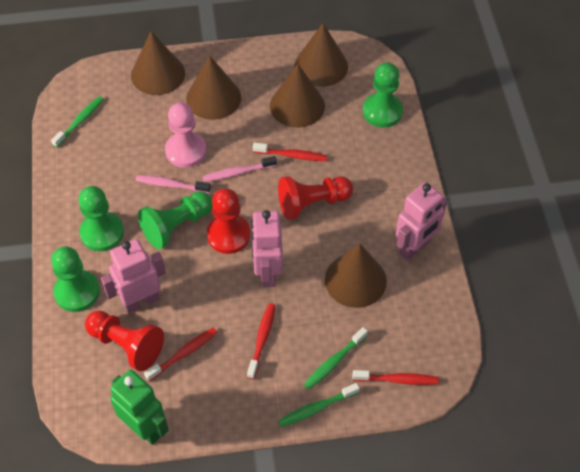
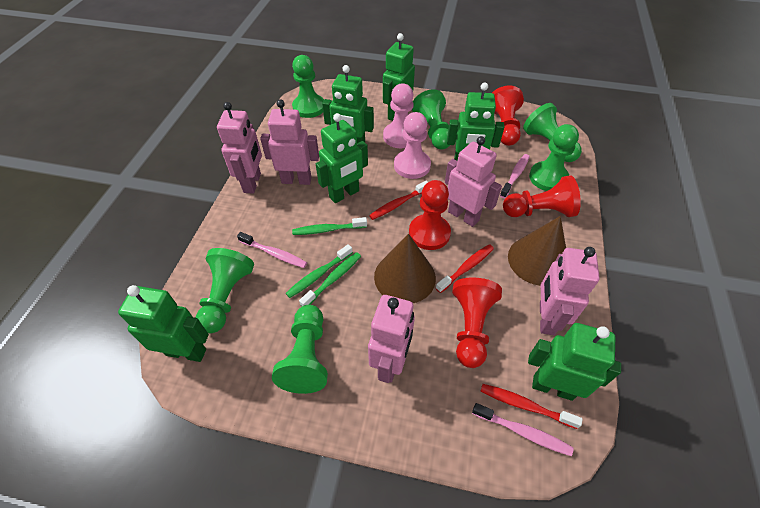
brown cone: 5 -> 2
green pawn: 4 -> 6
green robot: 1 -> 6
pink pawn: 1 -> 2
pink robot: 3 -> 5
pink toothbrush: 2 -> 3
red pawn: 3 -> 4
red toothbrush: 4 -> 3

